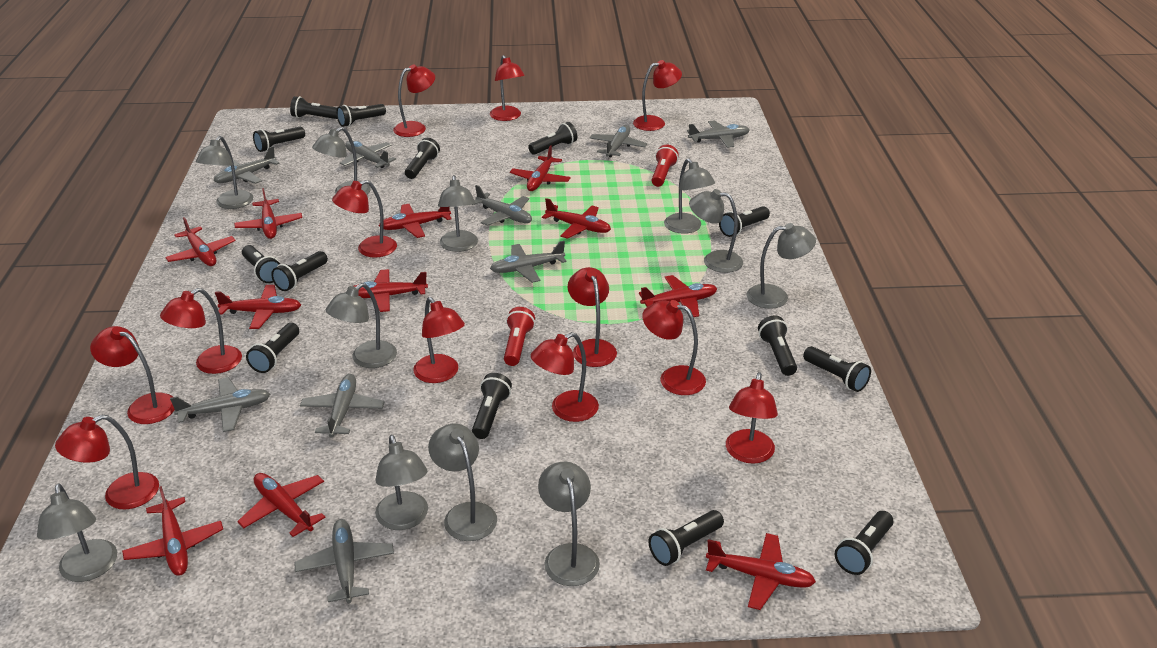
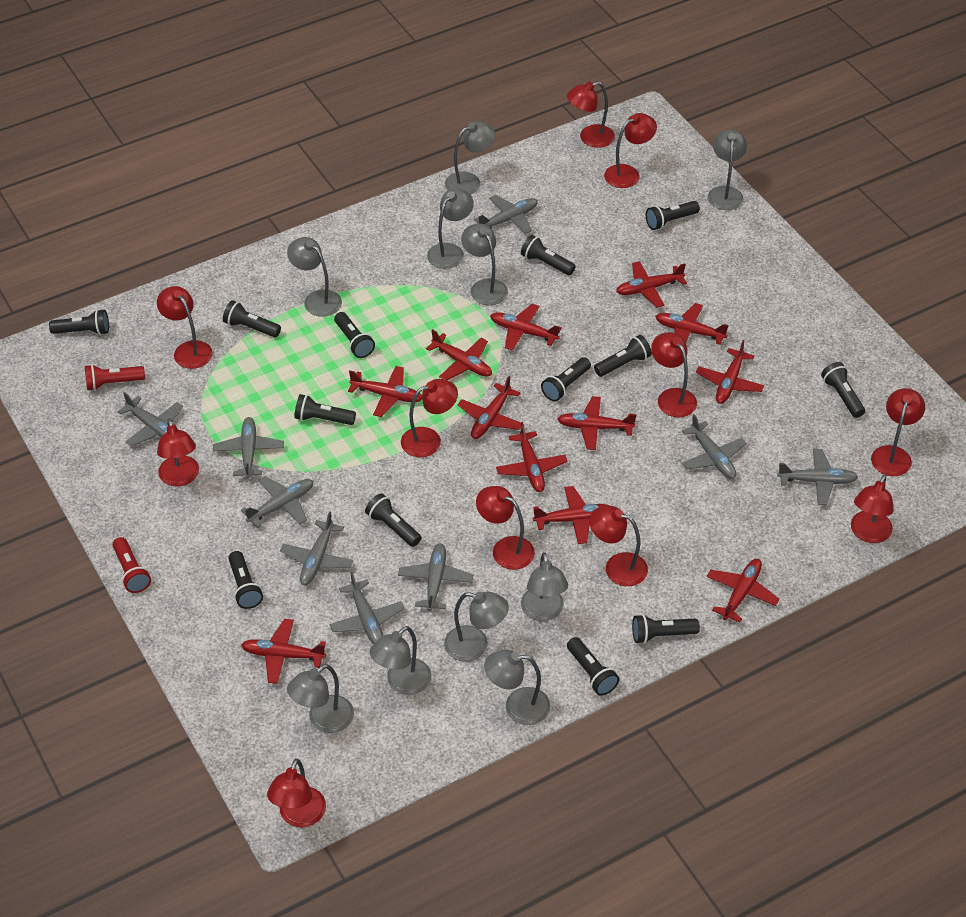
black flashlight: 14 -> 13
grey lamp: 11 -> 10
red lamp: 12 -> 11
red plane: 11 -> 12

